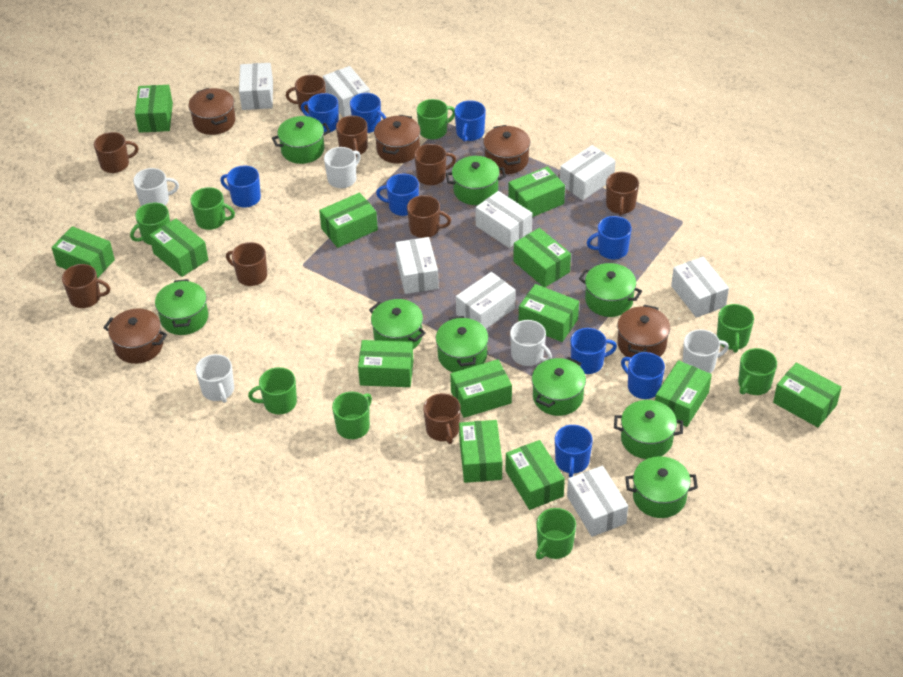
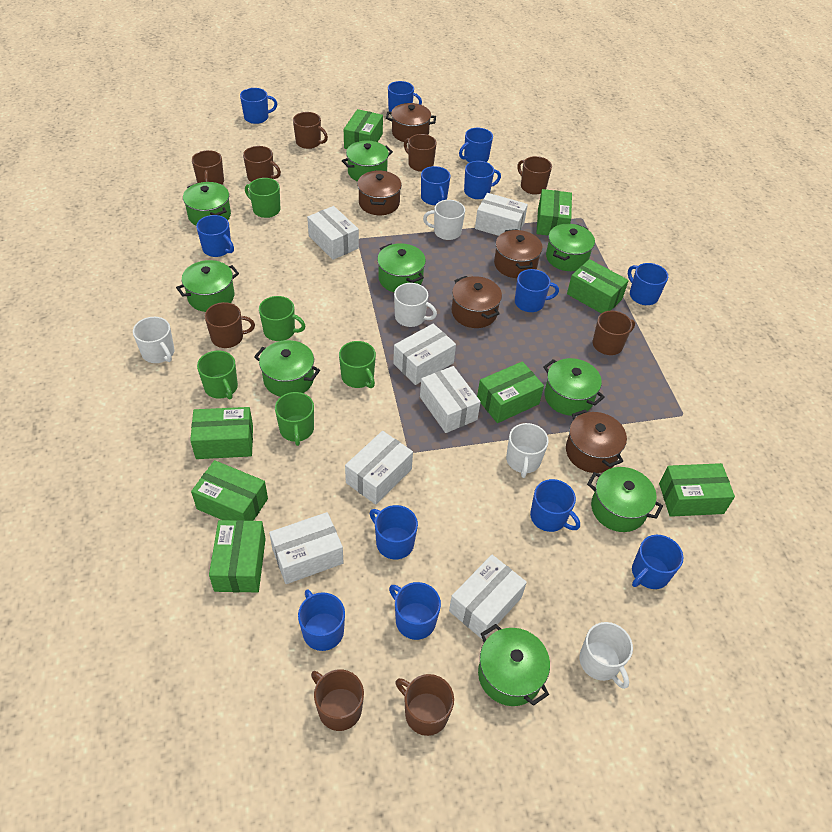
blue mug: 9 -> 13
green box: 13 -> 8
green mug: 8 -> 5
white box: 8 -> 7

